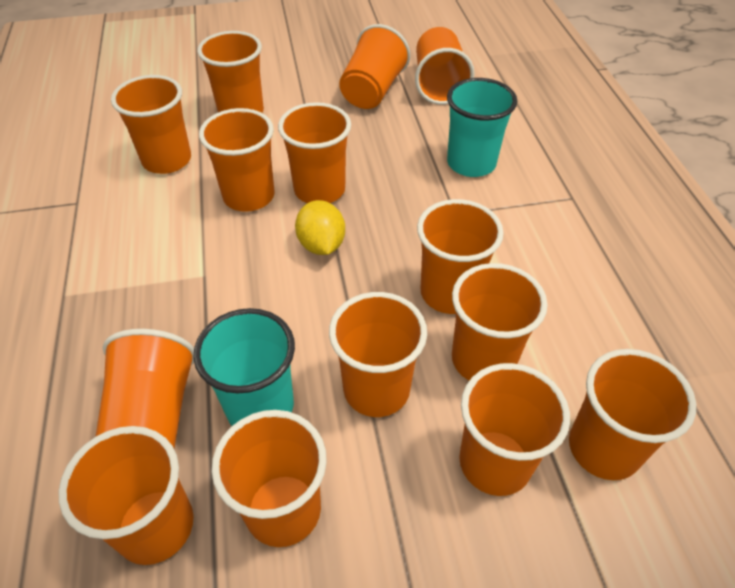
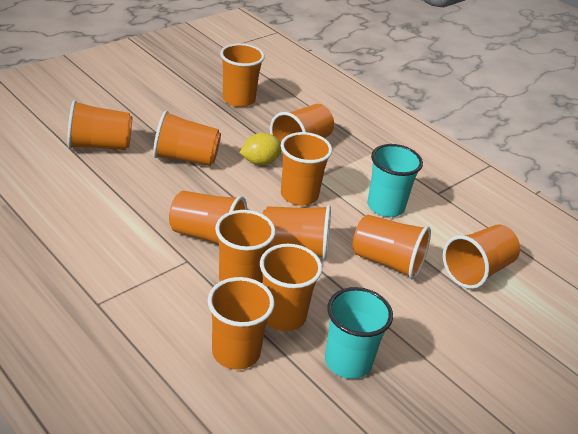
orange cup: 14 -> 12

